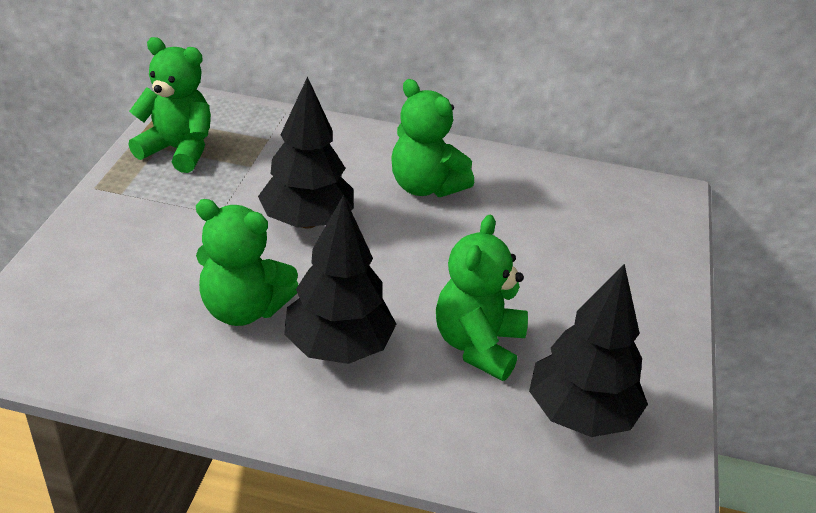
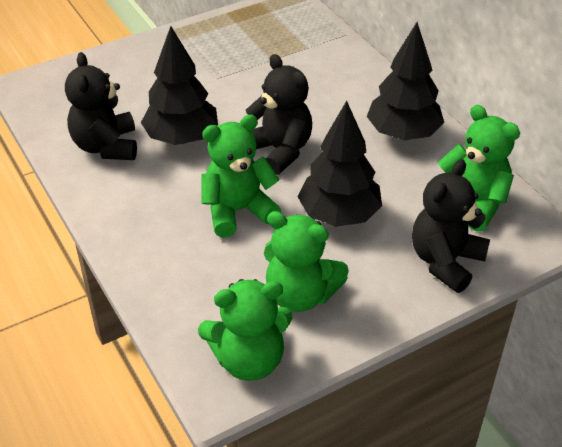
black teddy bear: 0 -> 3

